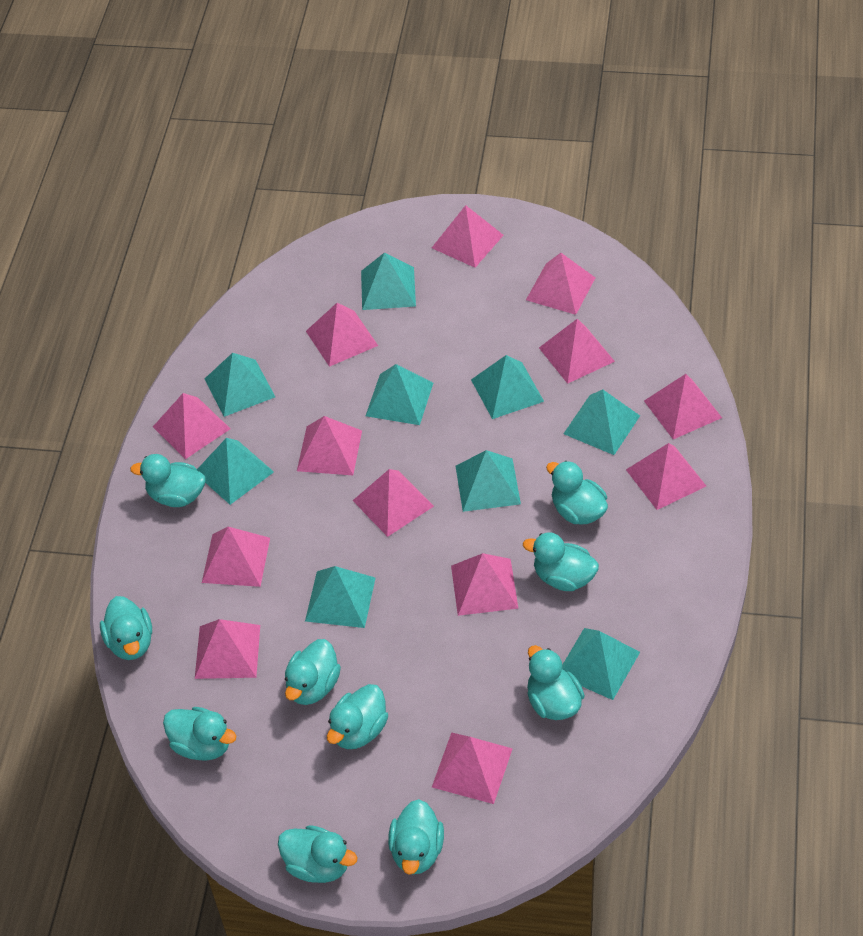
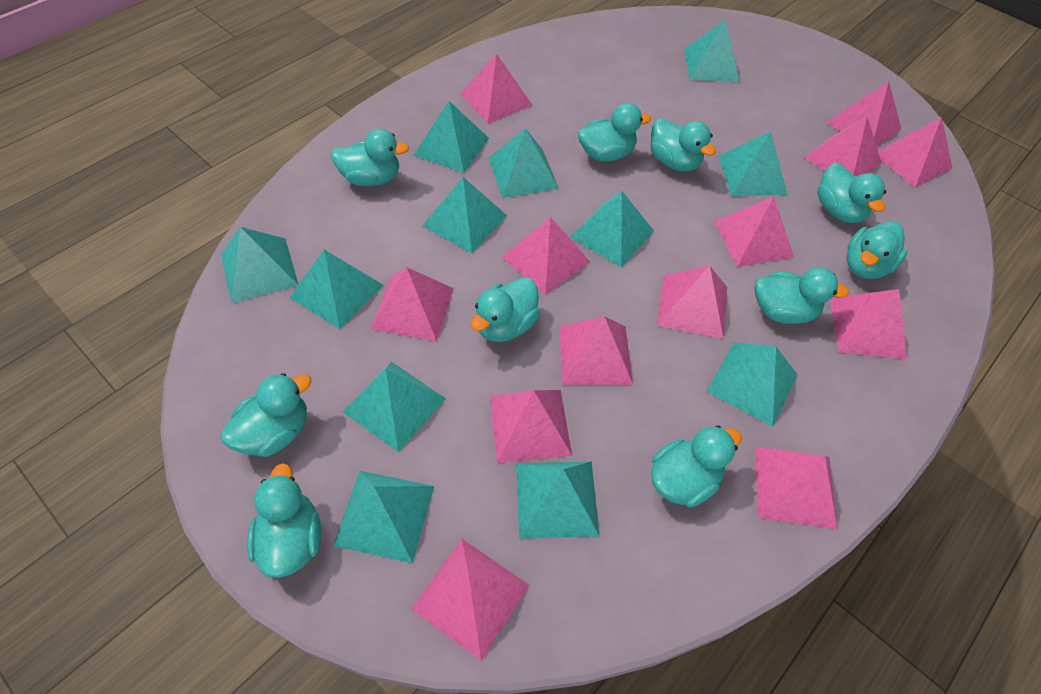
turquoise pyramid: 9 -> 12

